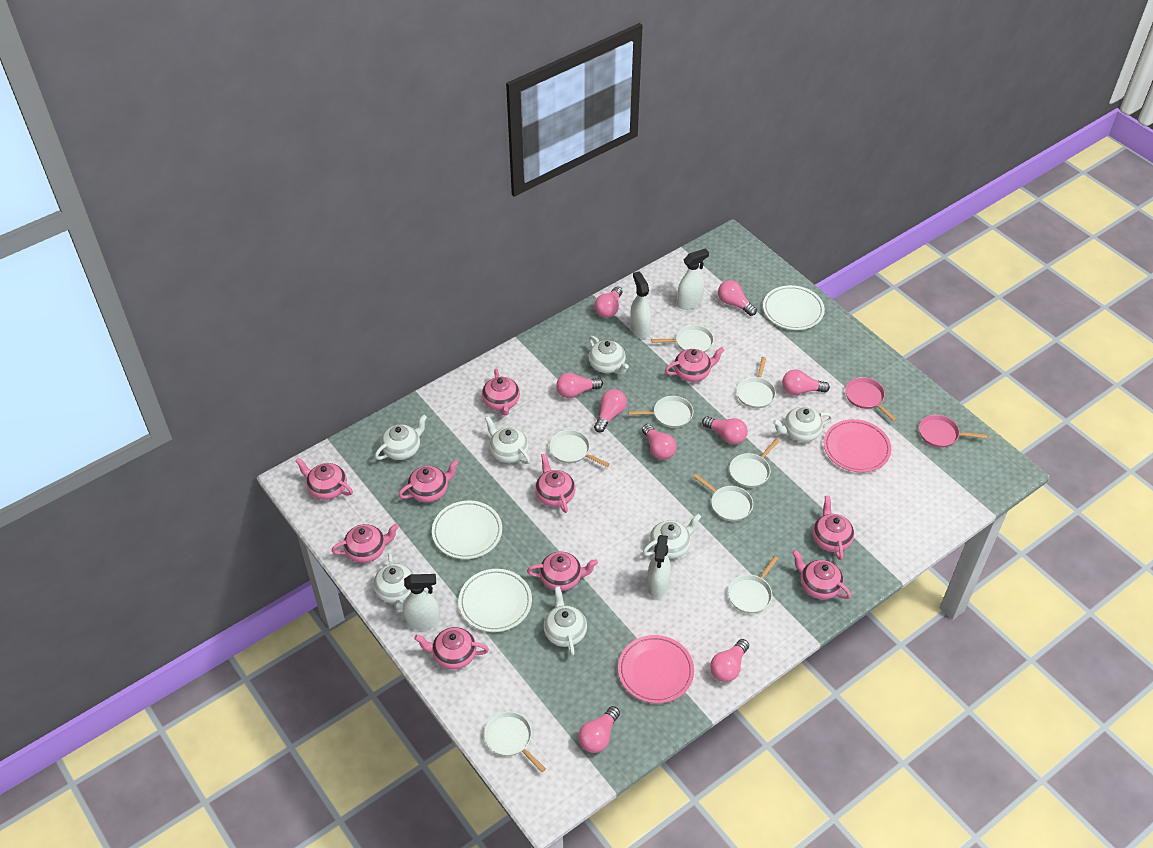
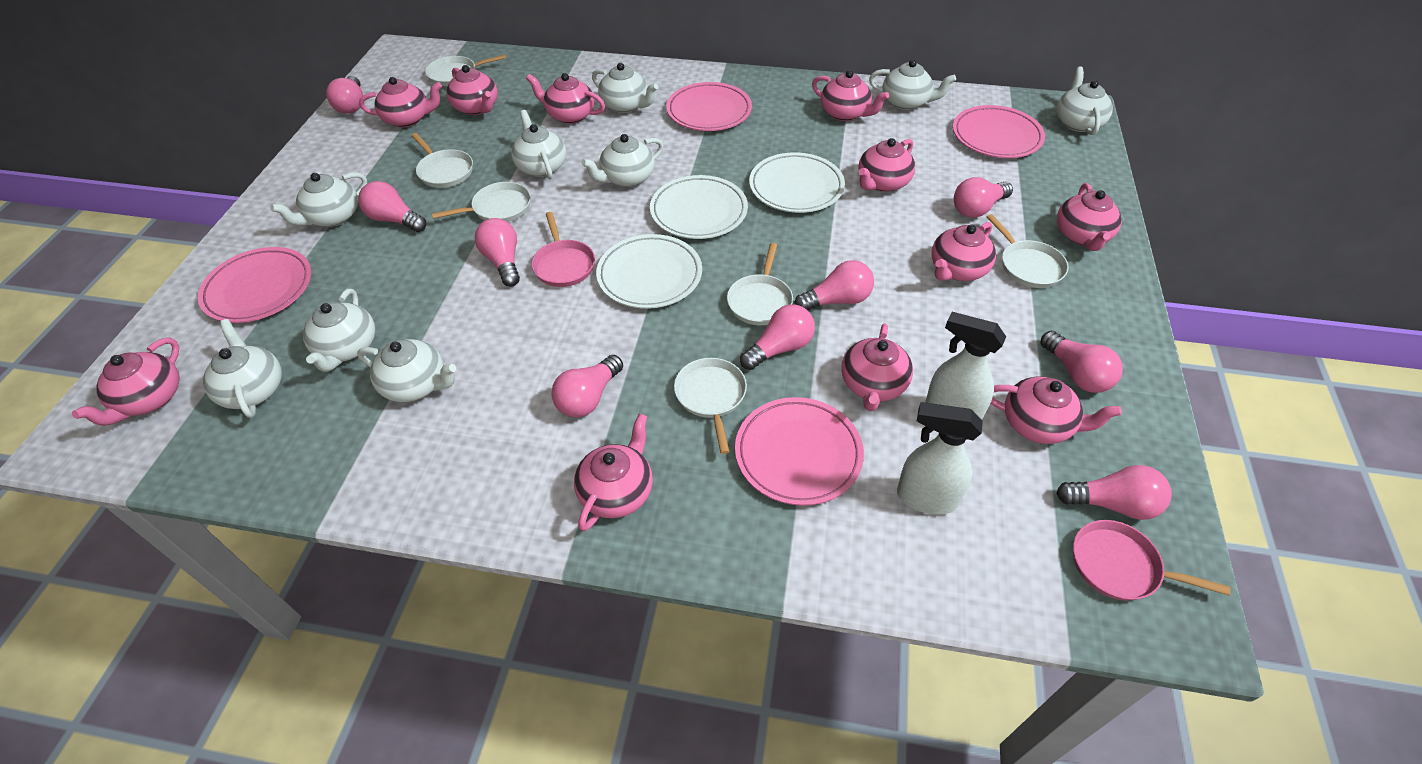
pink plate: 2 -> 4
pink teapot: 10 -> 11
white pan: 8 -> 6
white spray bottle: 4 -> 2
white teapot: 7 -> 9

